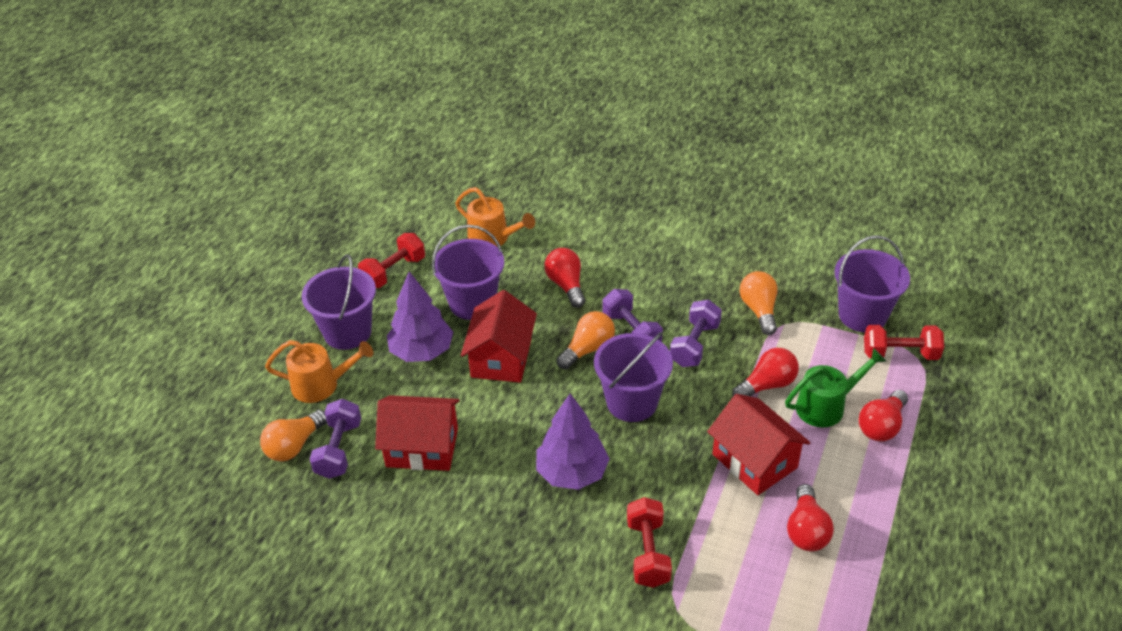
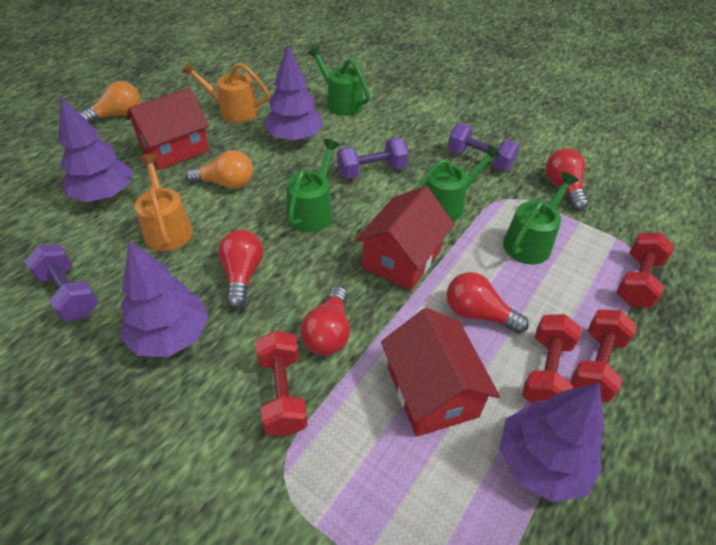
green watering can: 1 -> 4
orange light bulb: 3 -> 2
purple bucket: 4 -> 0
purple tree: 2 -> 4
red dumbbell: 3 -> 4

